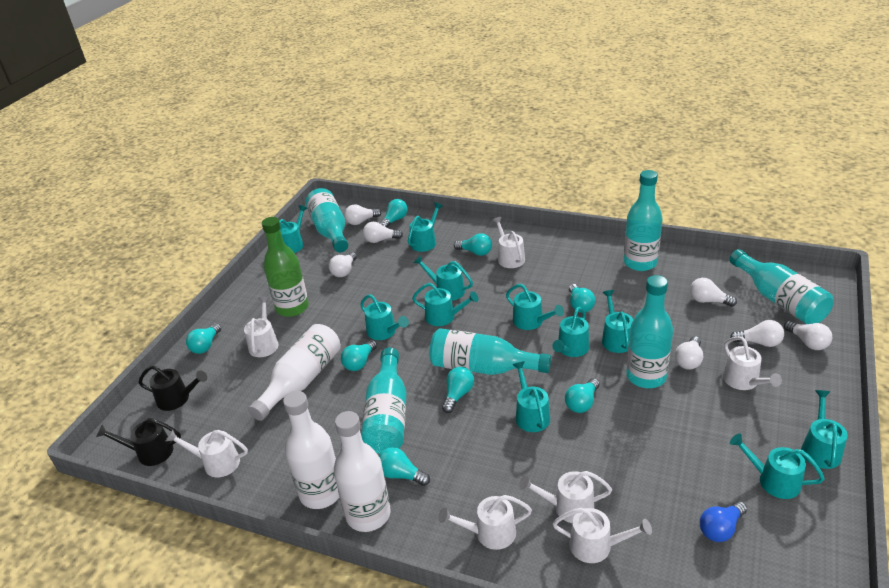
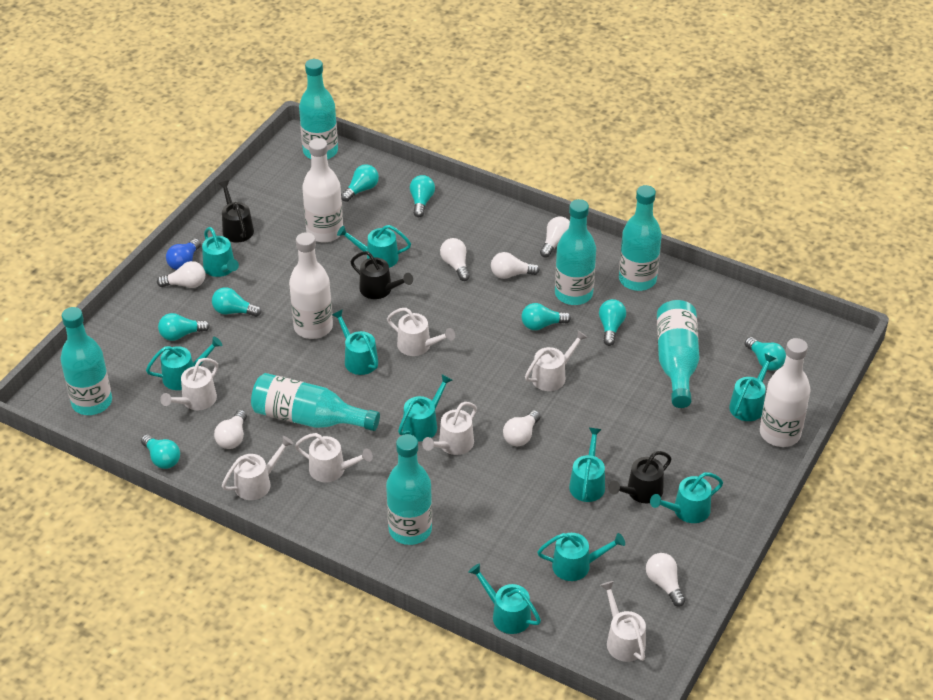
black watering can: 2 -> 3
green bottle: 1 -> 0
turquoise bottle: 6 -> 7
turquoise watering can: 11 -> 10

